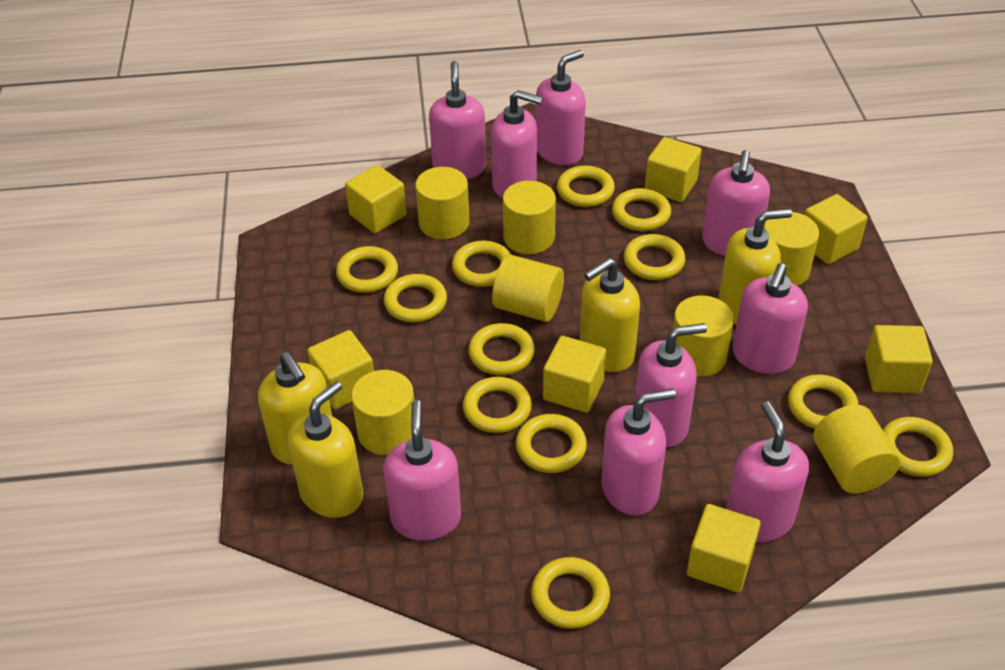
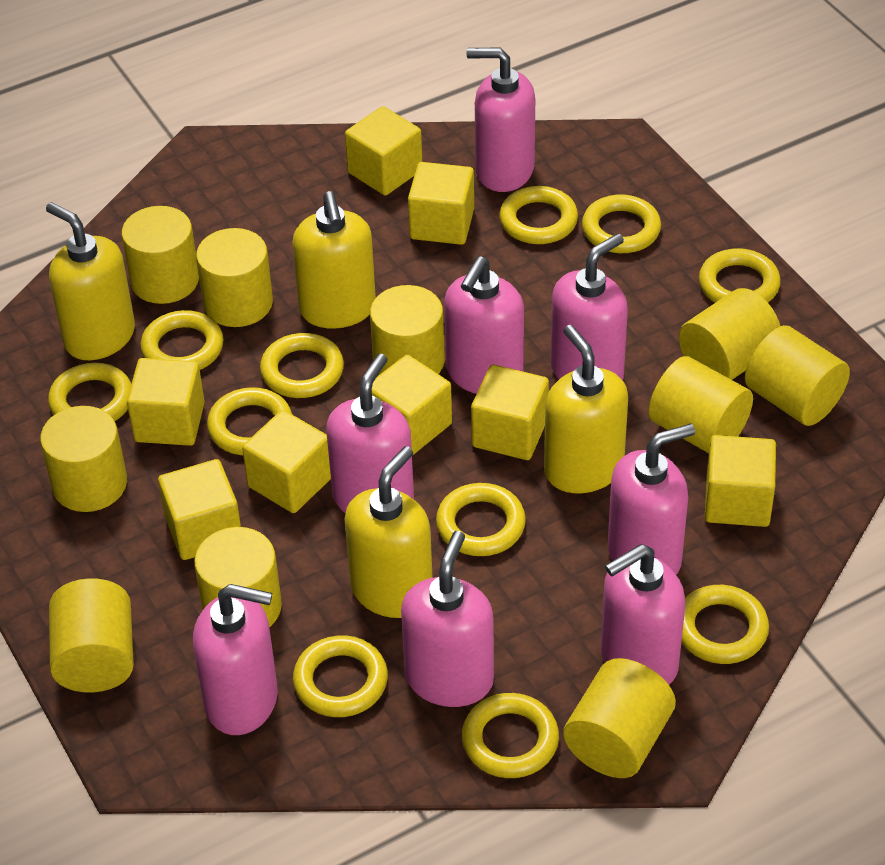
pink soap dispenser: 9 -> 8
yellow cube: 7 -> 8
yellow cylinder: 7 -> 10
yellow ring: 12 -> 11

